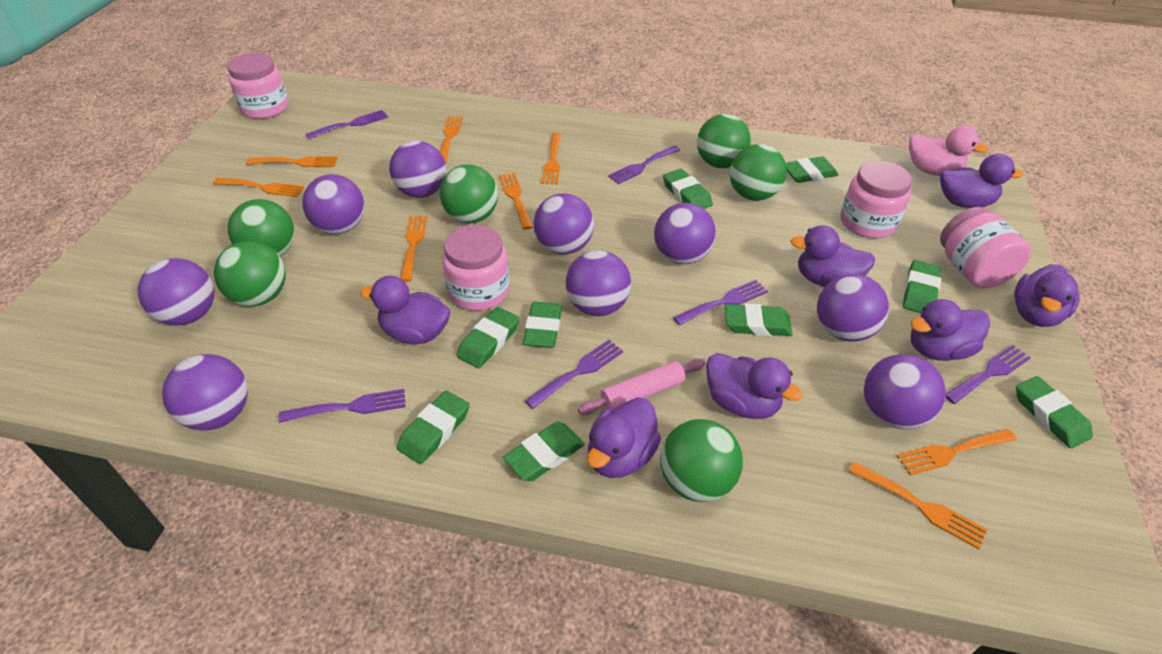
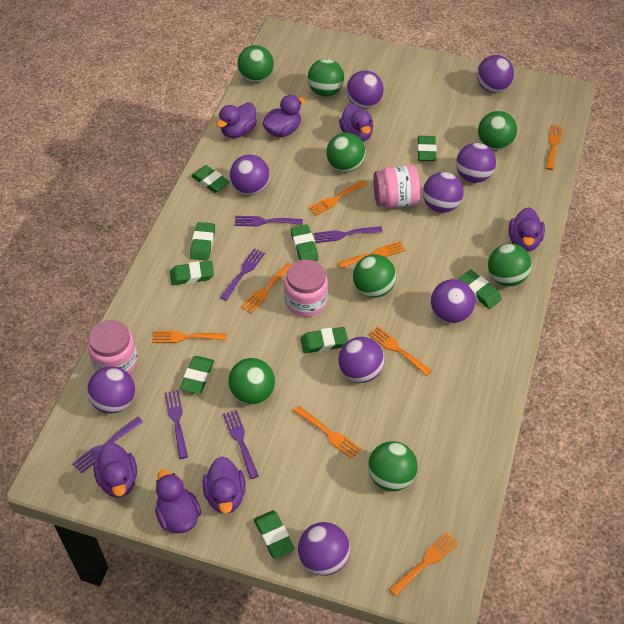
green ball: 6 -> 8
pink duck: 1 -> 0
pink jar: 4 -> 3
pink rolling pin: 1 -> 0

